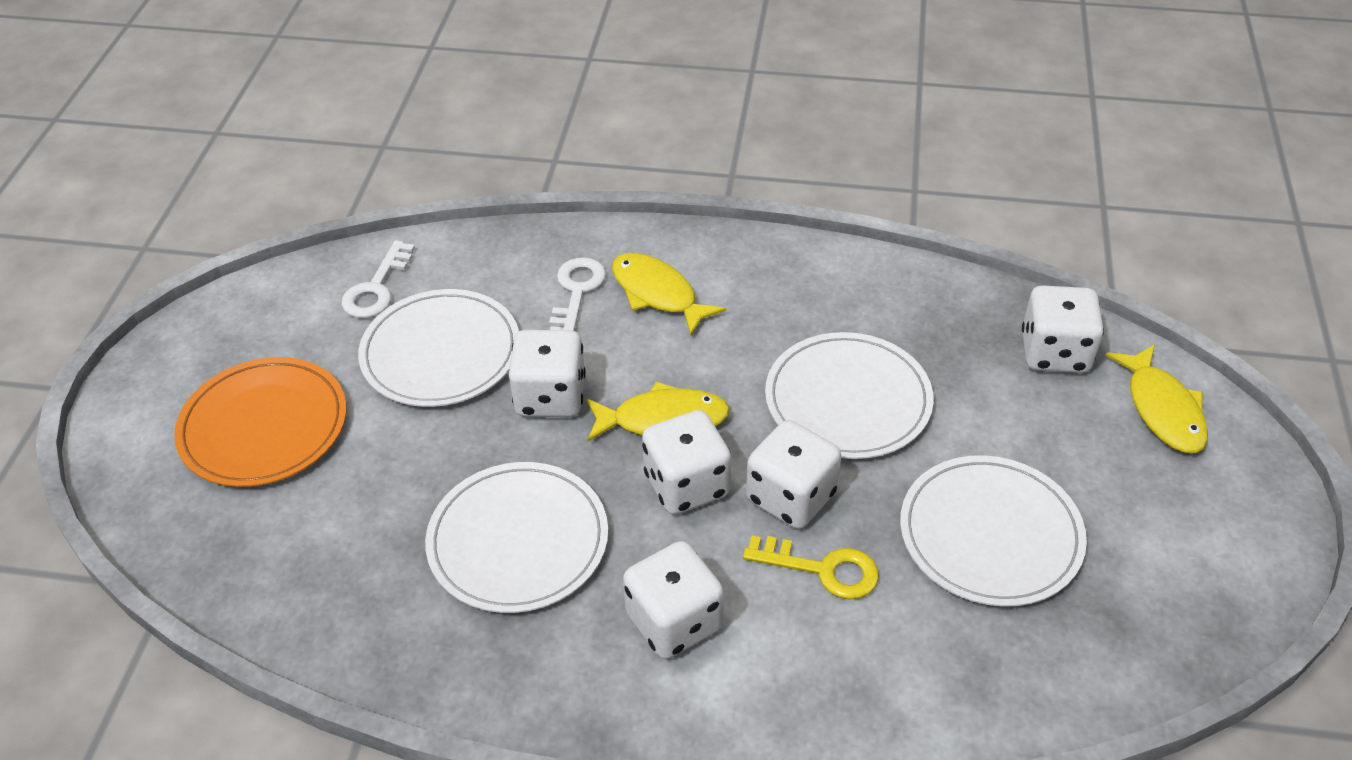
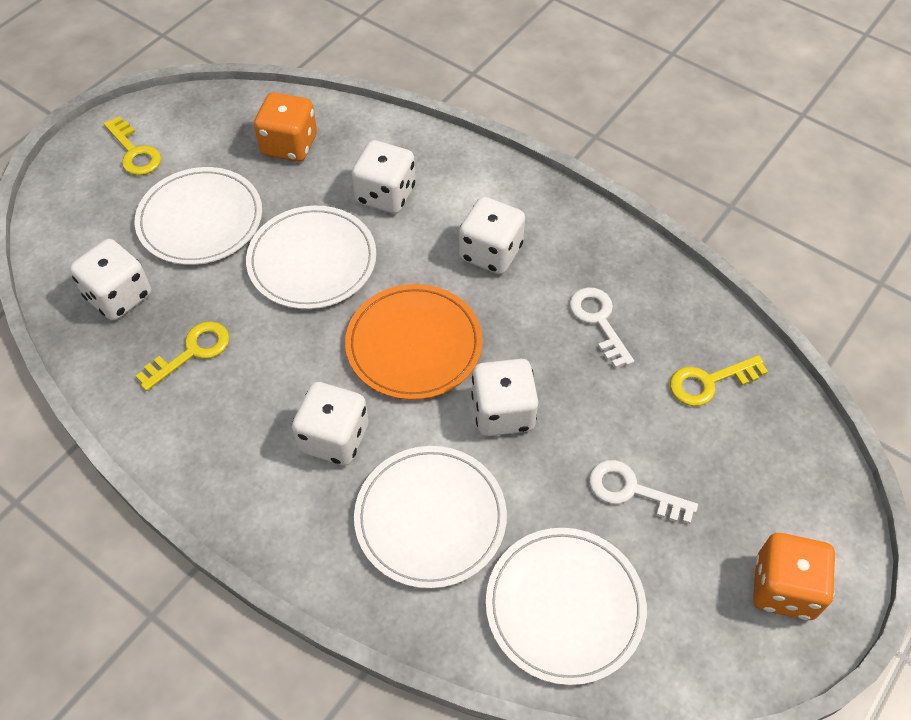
orange dice: 0 -> 2
yellow fish: 3 -> 0
yellow key: 1 -> 3

